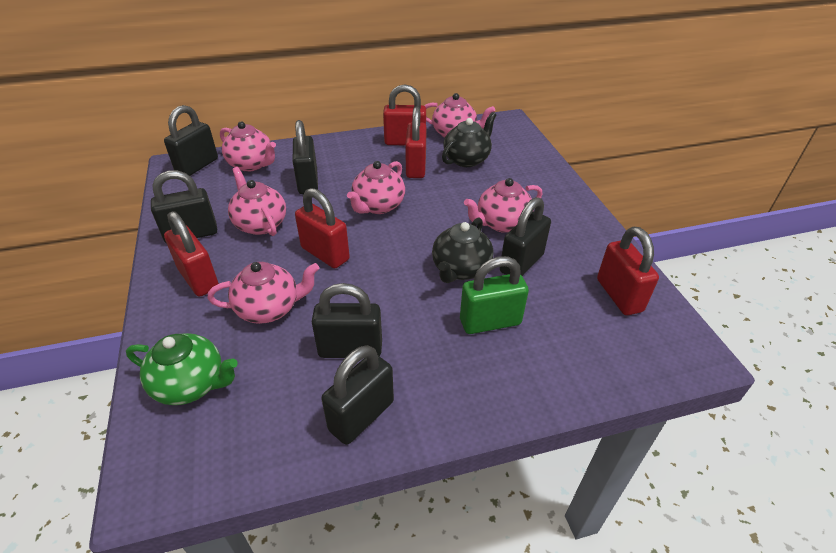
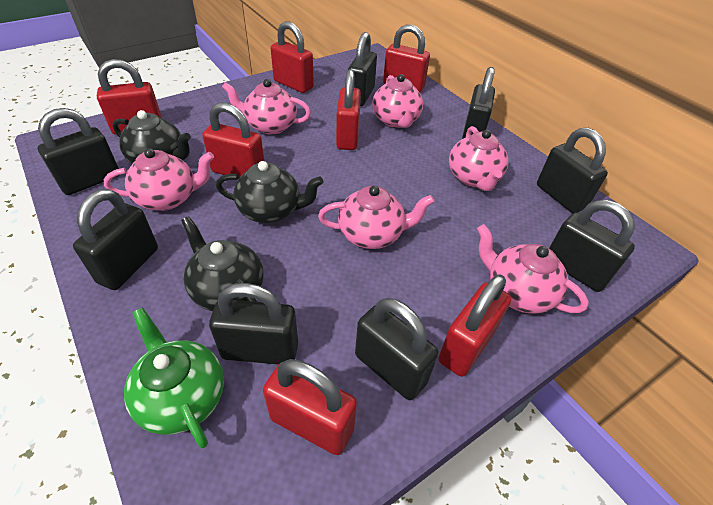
black padlock: 6 -> 8
black teapot: 2 -> 3
green padlock: 1 -> 0
red padlock: 5 -> 7

